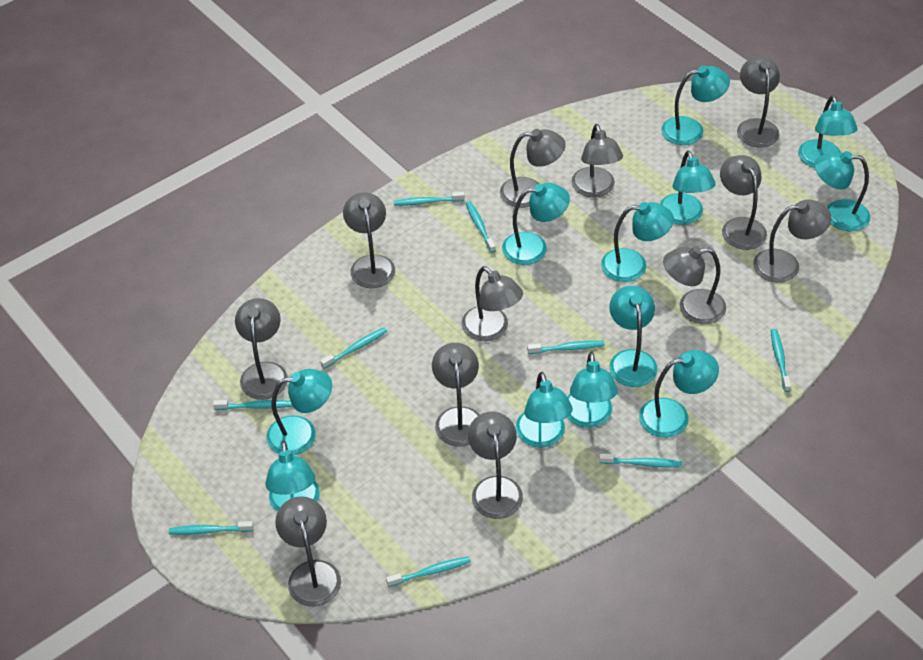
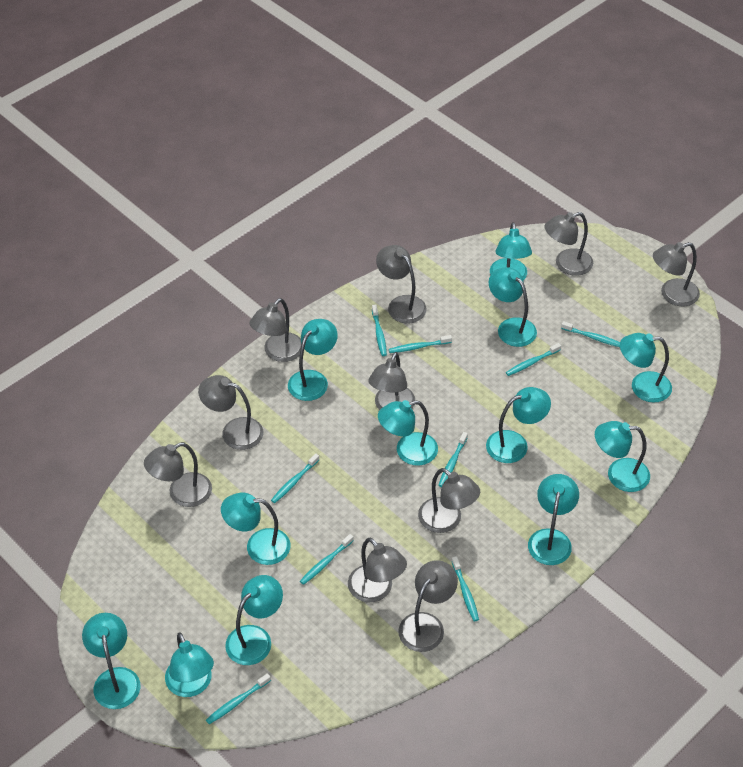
grey lamp: 12 -> 10

